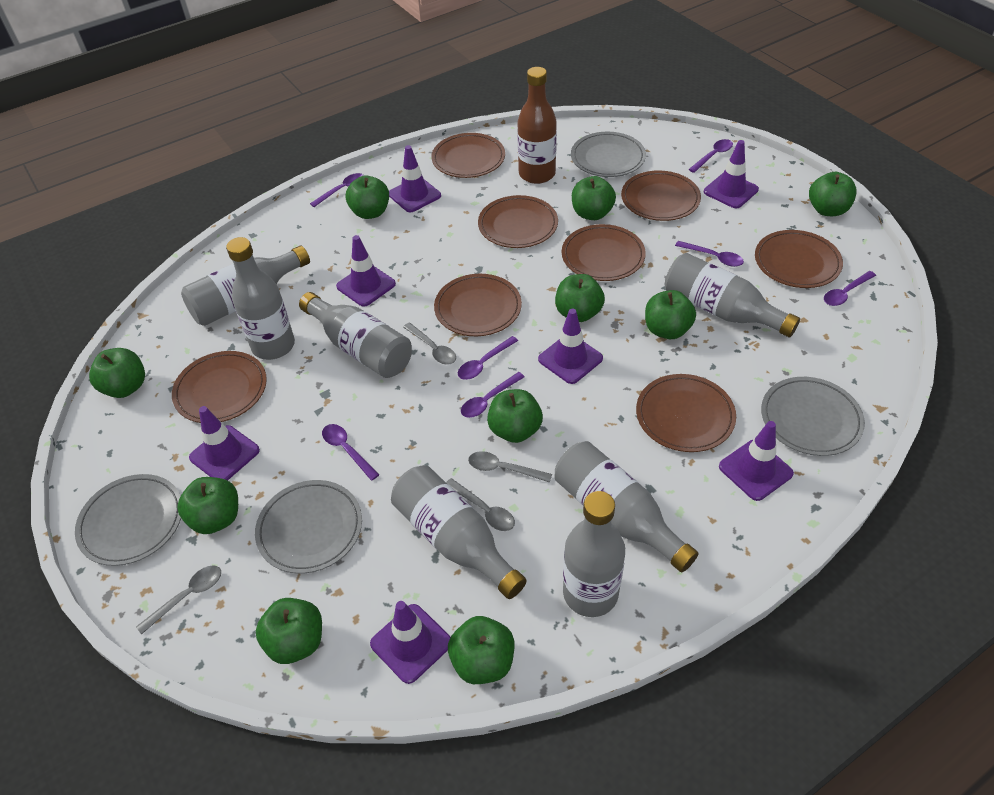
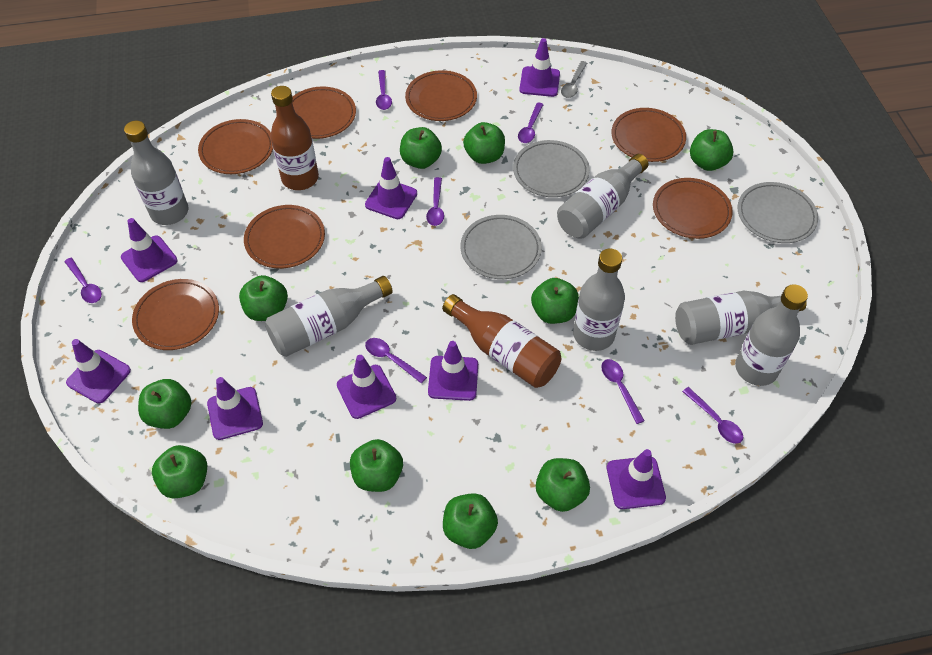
brown bottle: 1 -> 2
brown plate: 8 -> 7
grey bottle: 7 -> 6
grey plate: 4 -> 3
grey spoon: 4 -> 1
purple traffic cone: 7 -> 8

